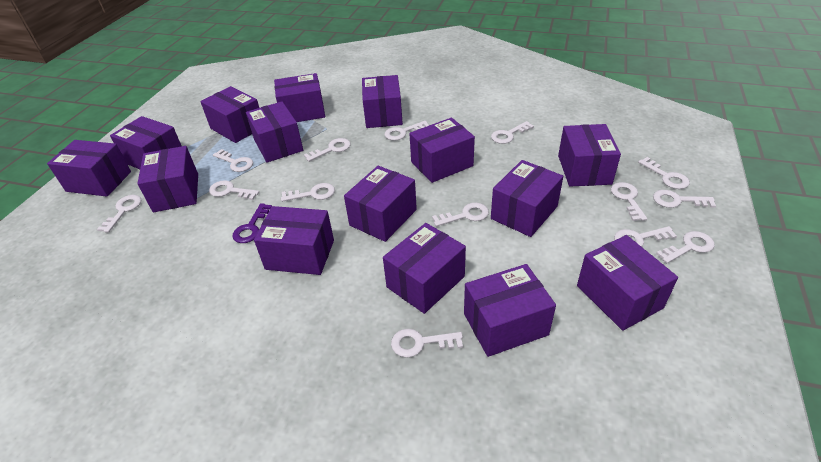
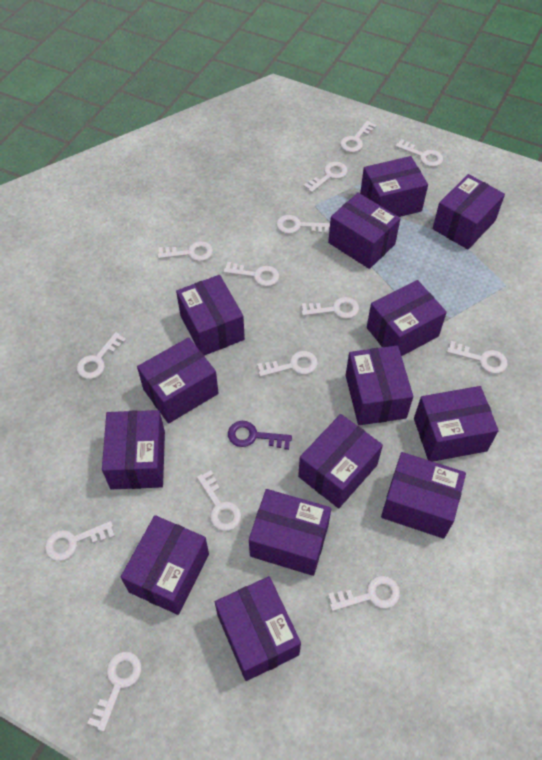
purple box: 15 -> 14

